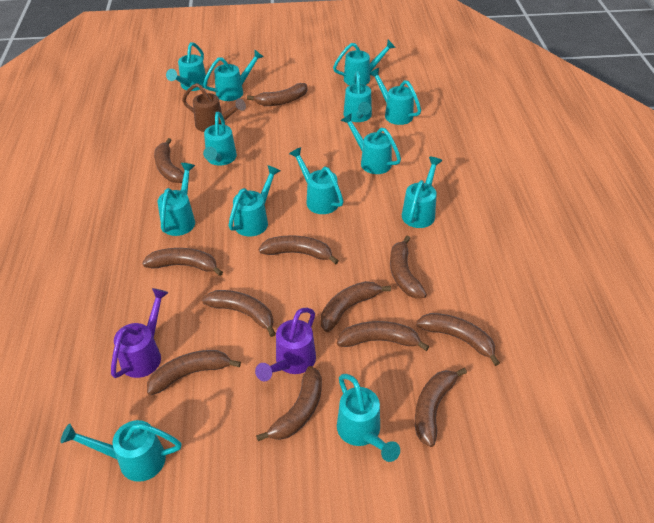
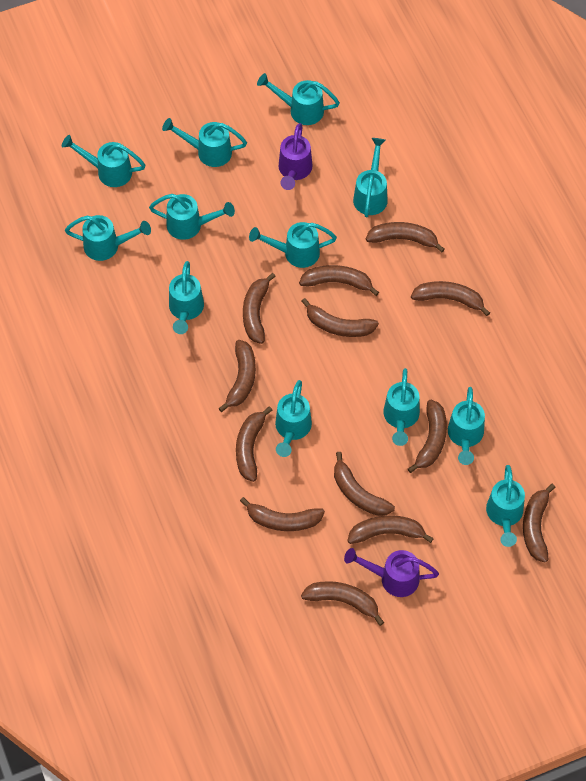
brown banana: 12 -> 13
brown watering can: 1 -> 0
turquoise watering can: 13 -> 12

